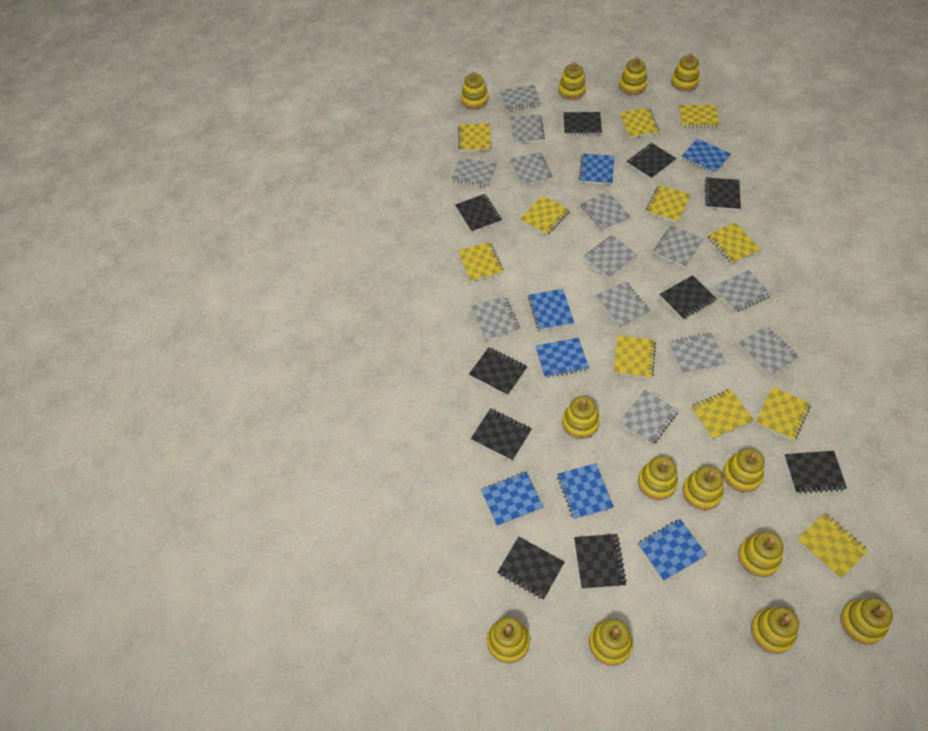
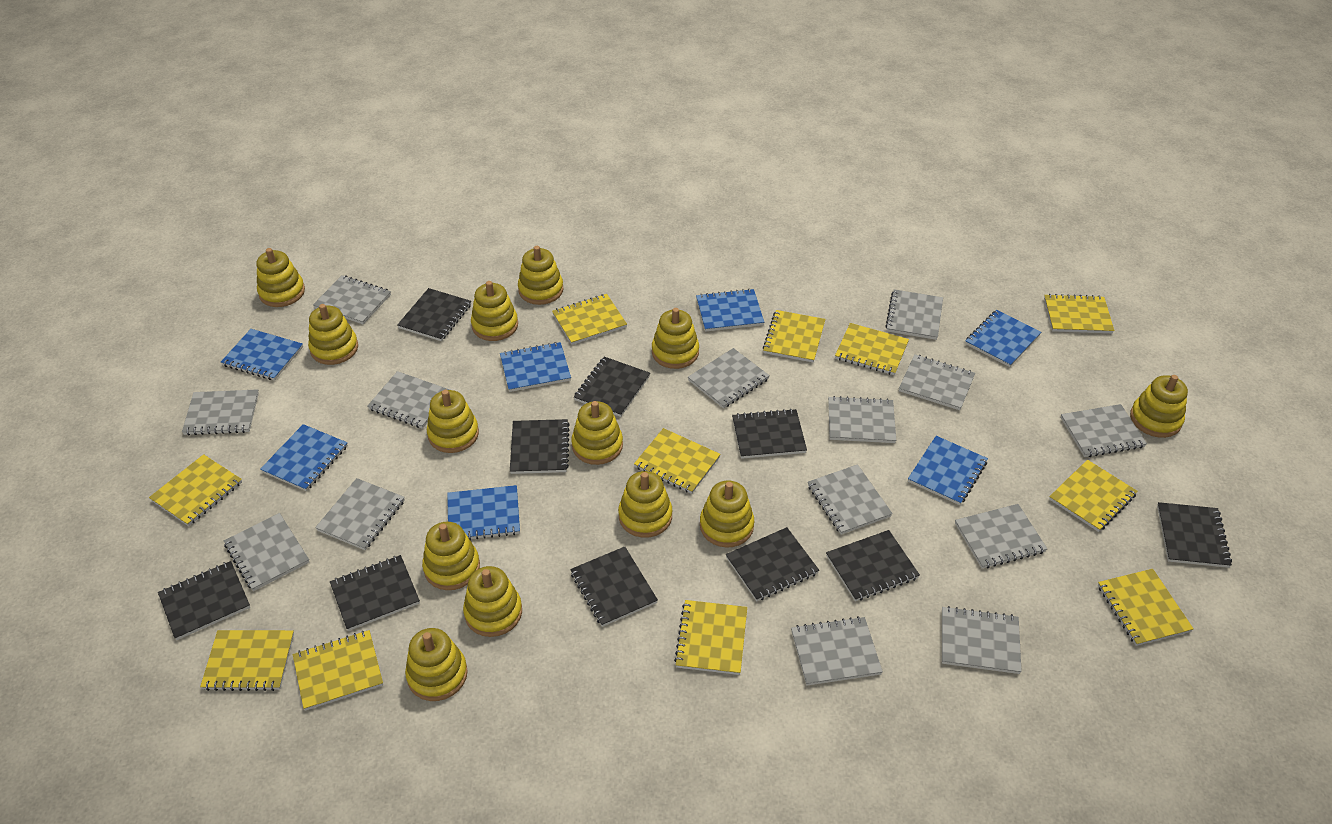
grey notebook: 13 -> 14

